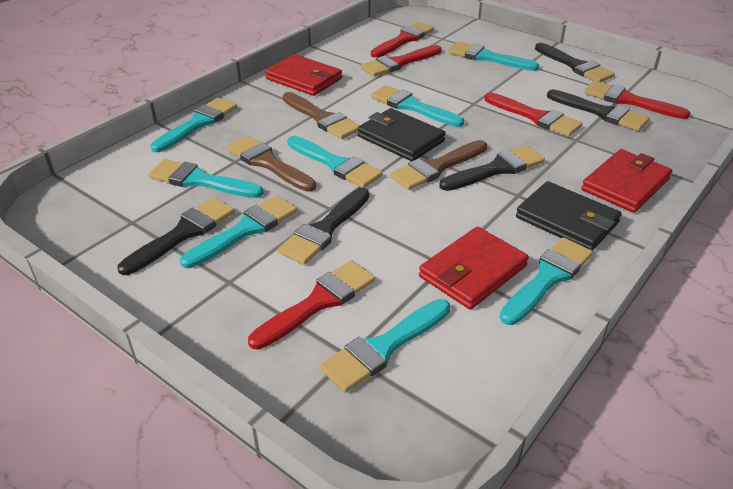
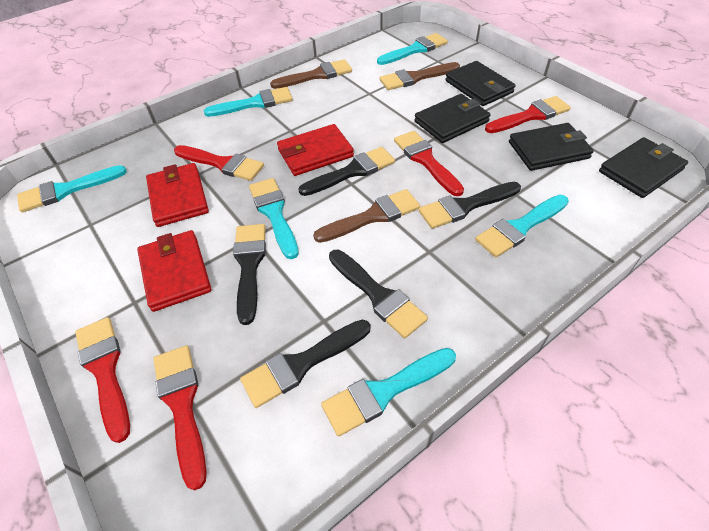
black wallet: 2 -> 4
turquoise brush: 8 -> 6

